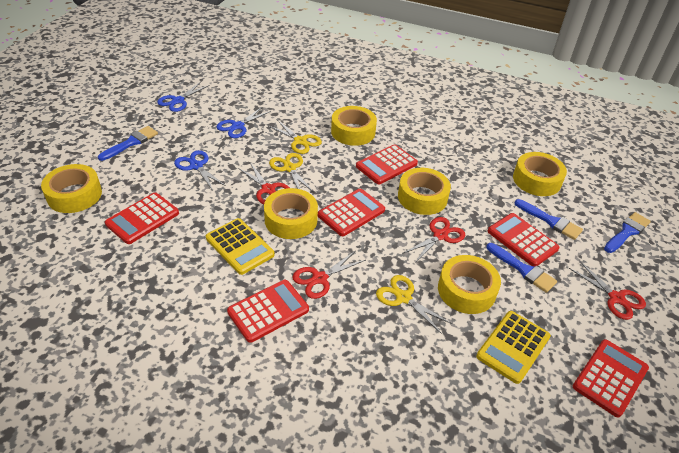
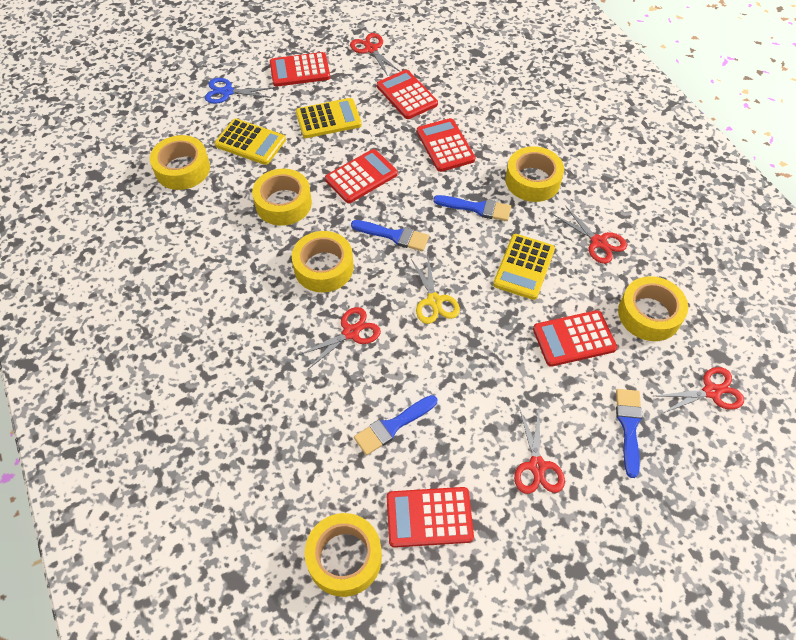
blue scissors: 3 -> 1
red scissors: 4 -> 5
yellow calculator: 2 -> 3
yellow scissors: 3 -> 1

